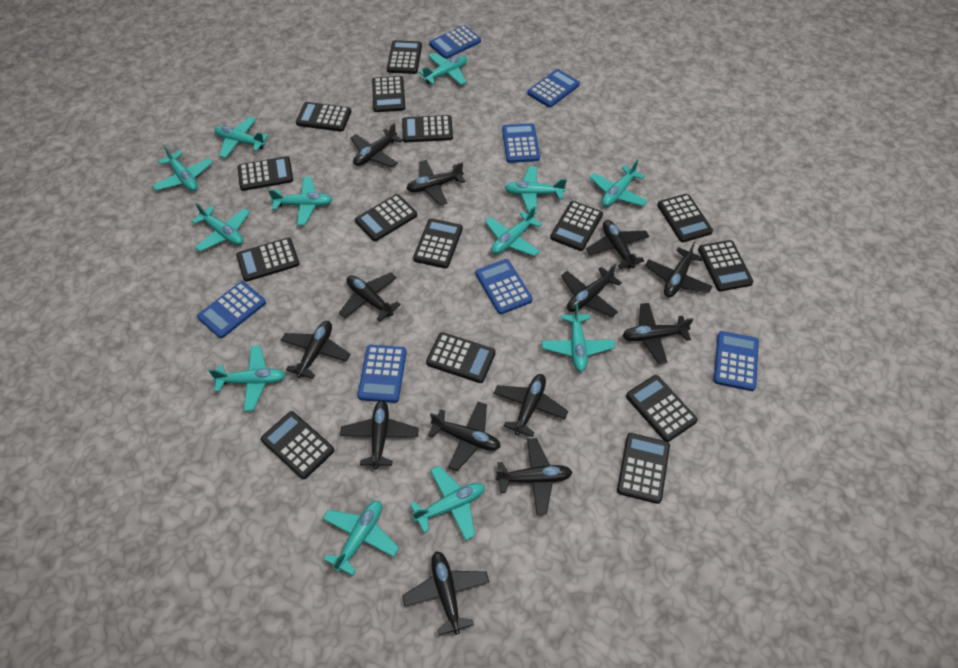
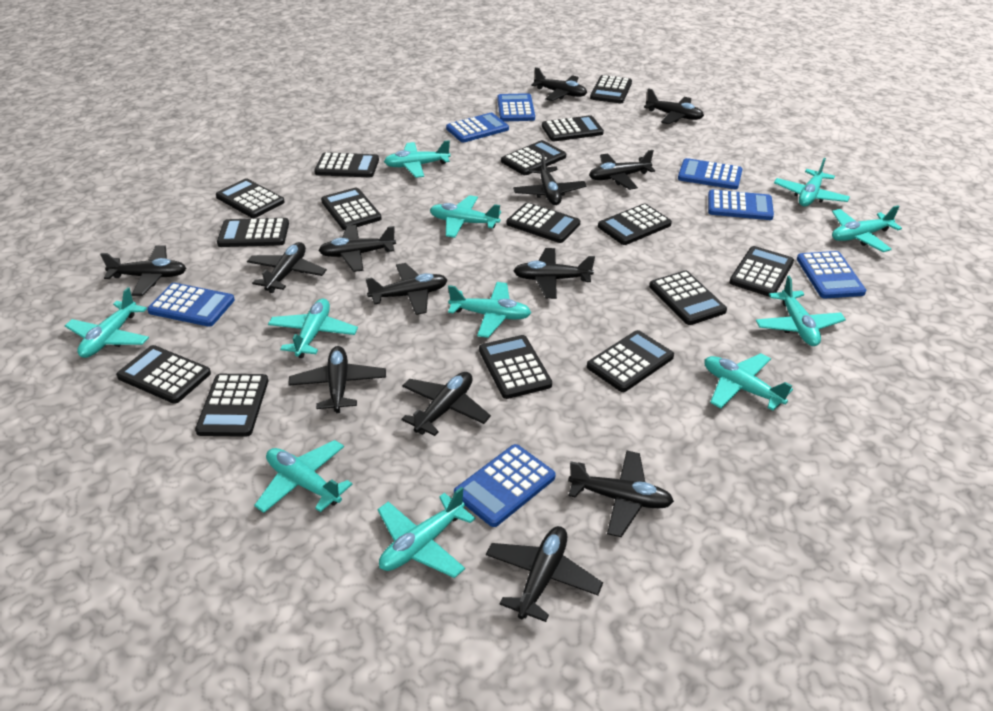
turquoise plane: 12 -> 11

